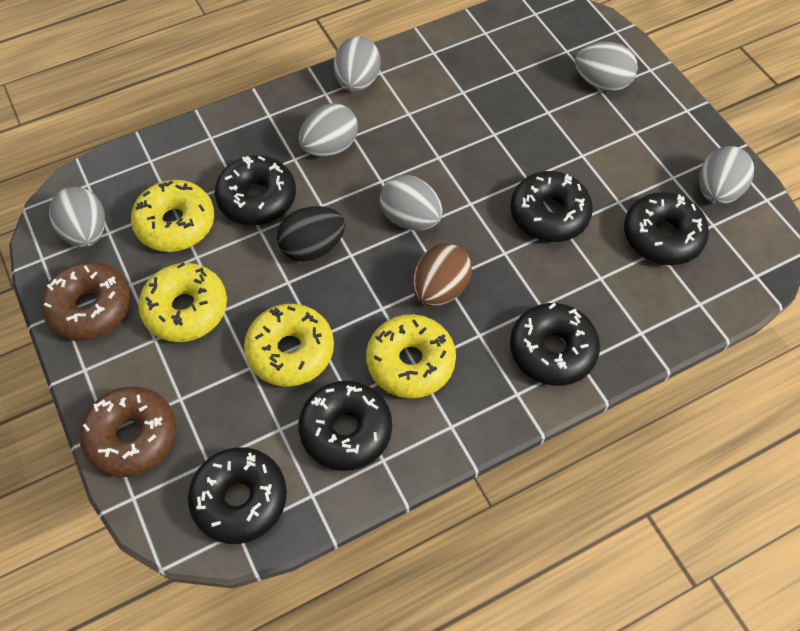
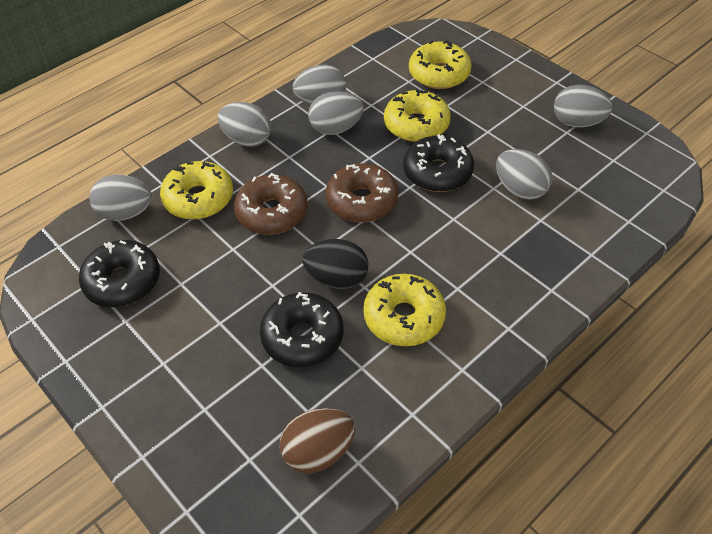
black donut: 6 -> 3

